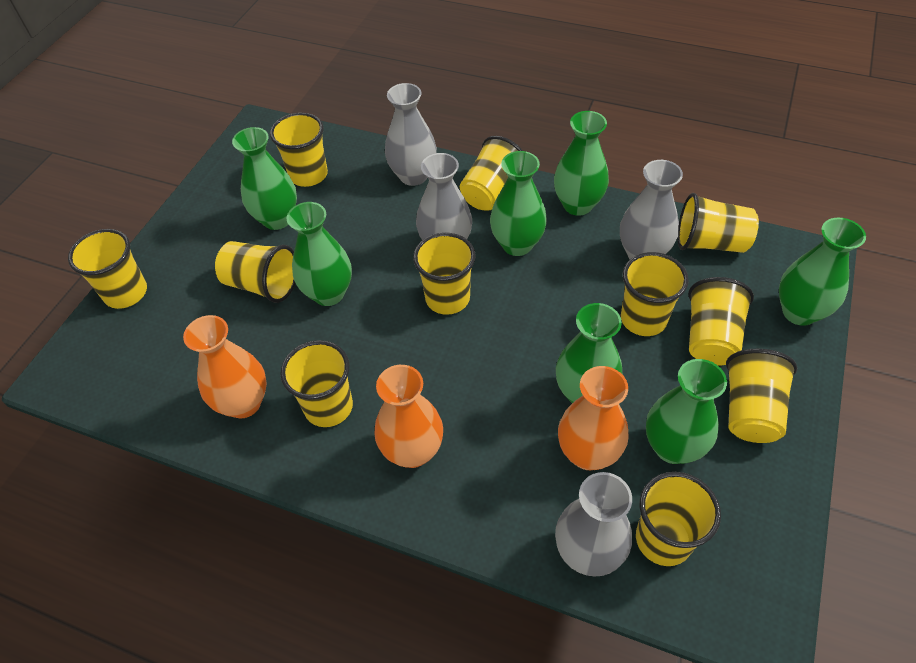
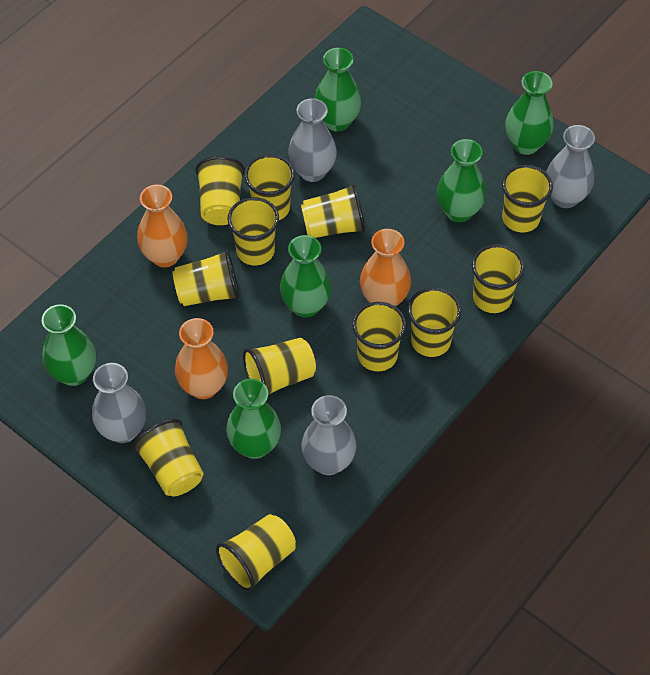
green vase: 7 -> 6
yellow cup: 11 -> 12

